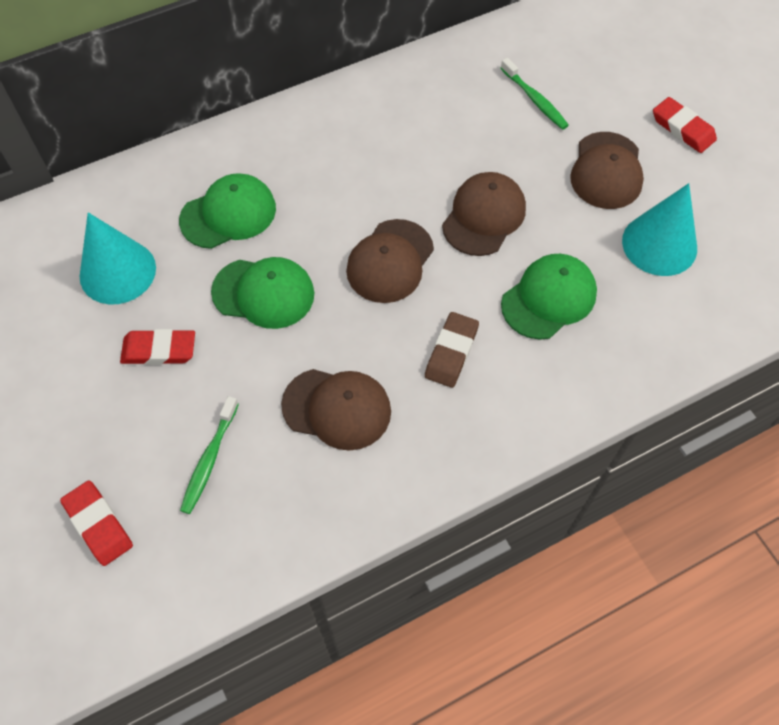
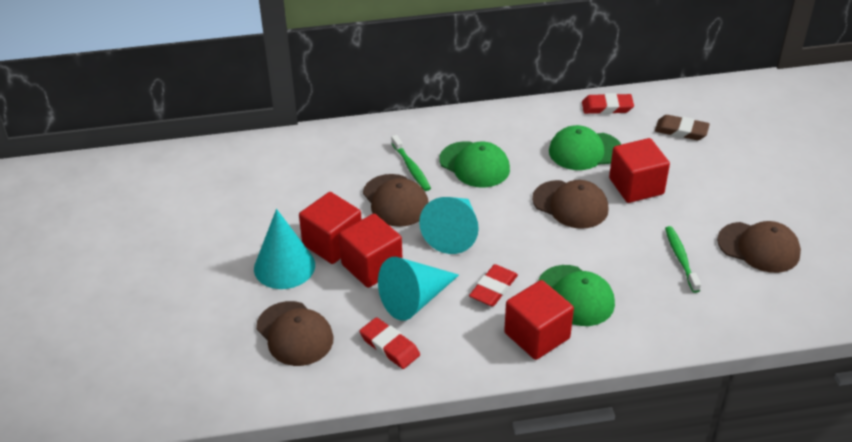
red cube: 0 -> 4
turquoise cone: 2 -> 3

